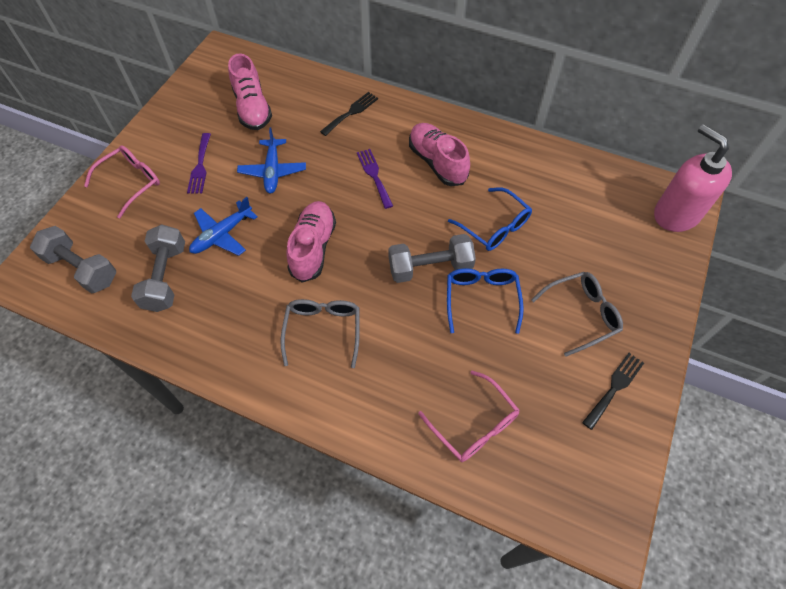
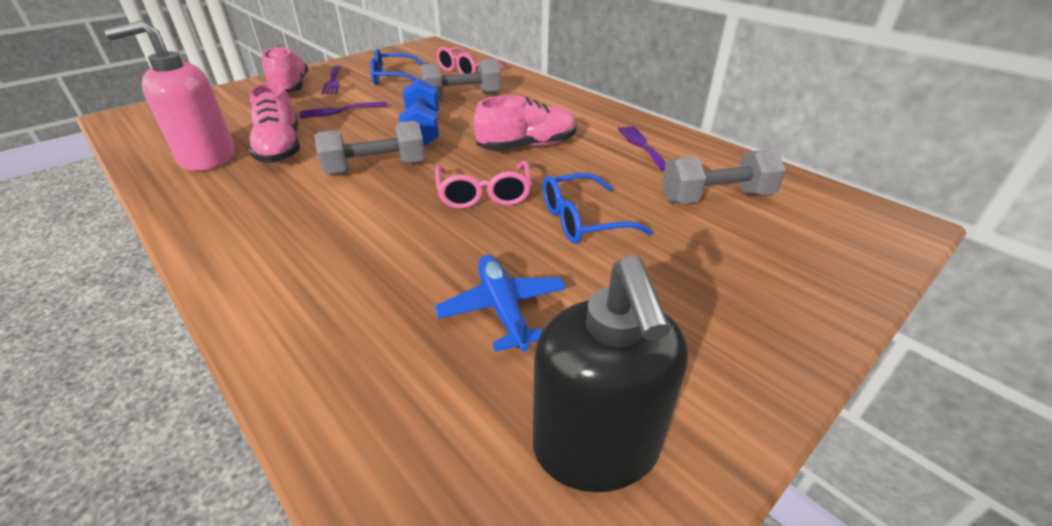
black fork: 2 -> 0
black soap dispenser: 0 -> 1
blue dumbbell: 0 -> 1
blue plane: 2 -> 1
grey glasses: 2 -> 0
purple fork: 2 -> 3

